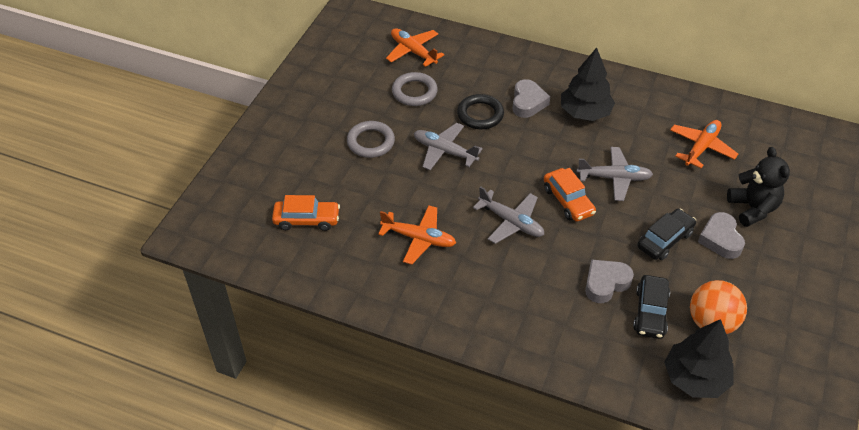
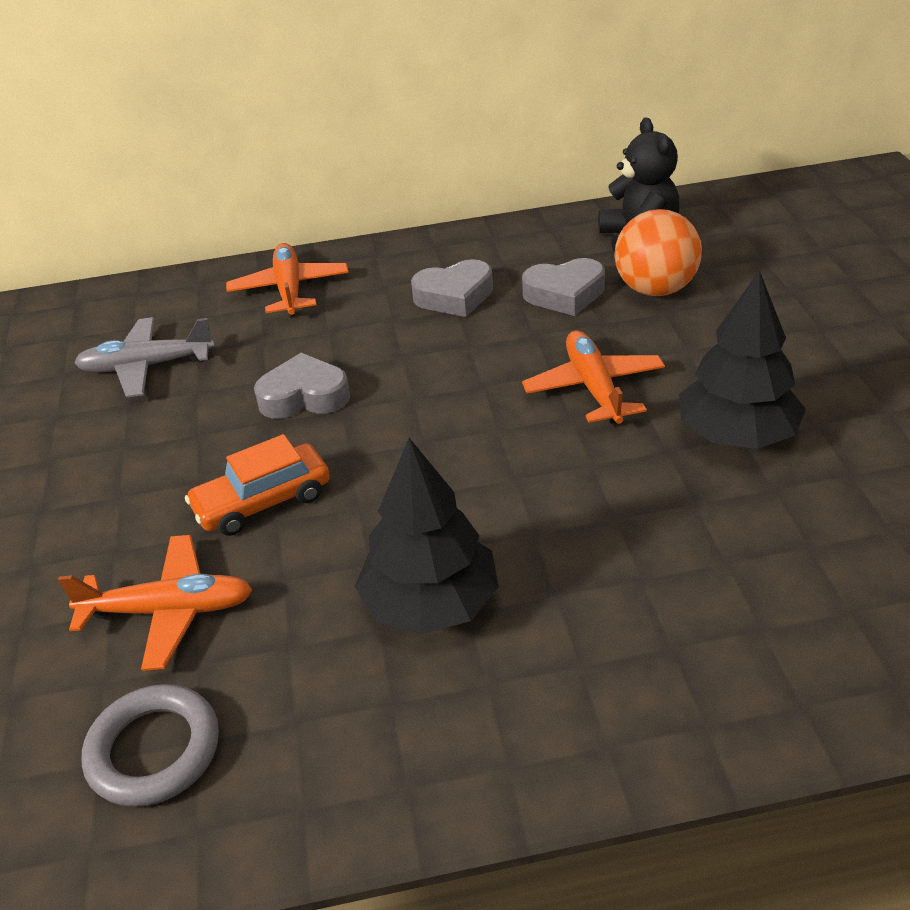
black car: 2 -> 0
black ring: 1 -> 0
grey plane: 3 -> 1
grey ring: 2 -> 1
orange car: 2 -> 1

